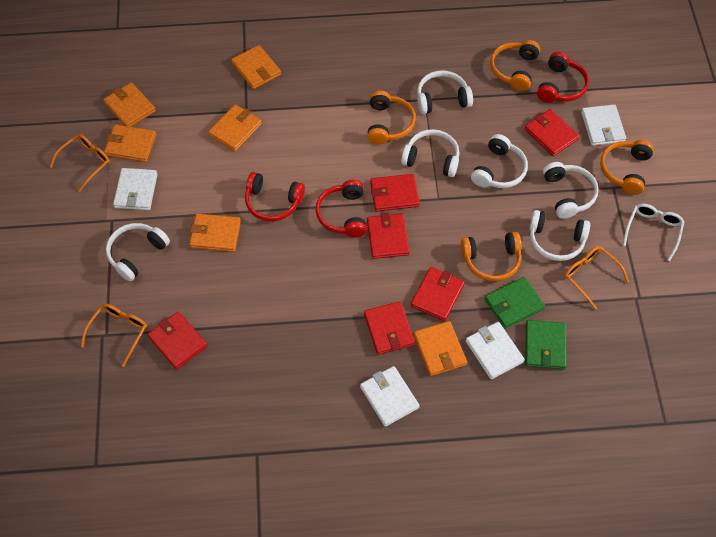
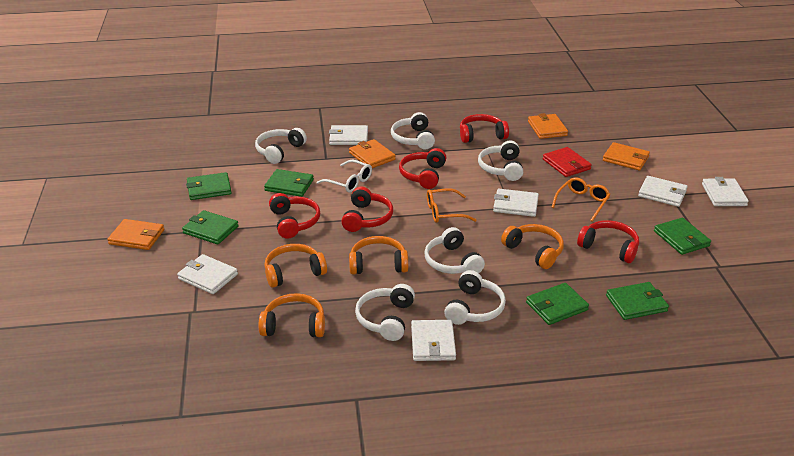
green wallet: 2 -> 6
orange glasses: 3 -> 2
orange wallet: 6 -> 4
red headphones: 3 -> 5
red wallet: 6 -> 1
white wallet: 4 -> 6

